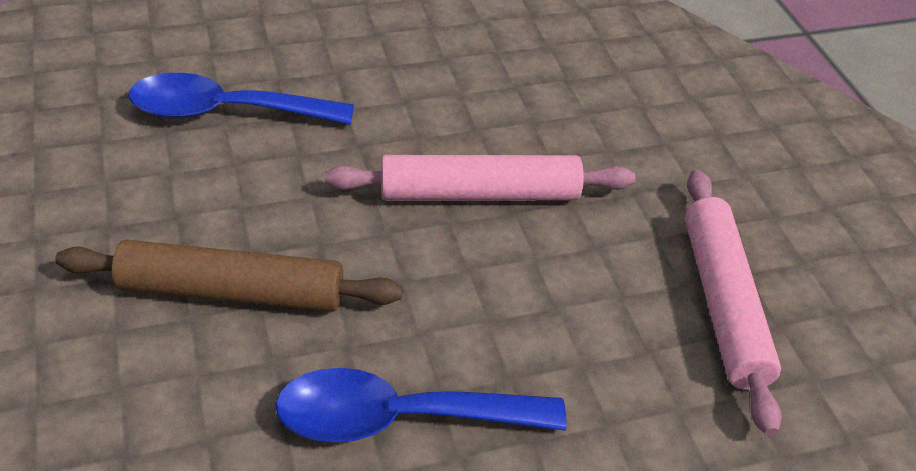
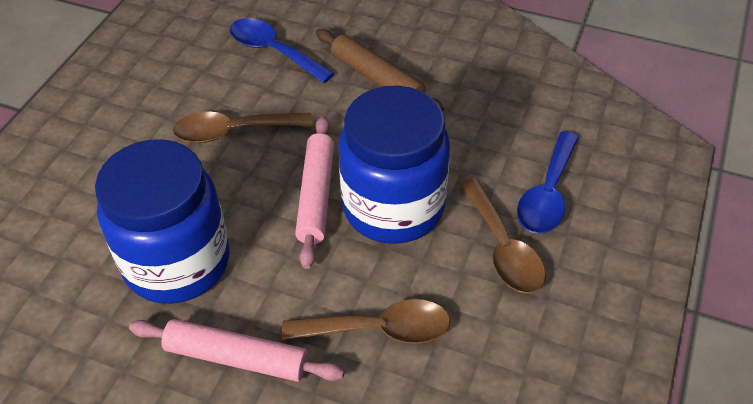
blue jar: 0 -> 2
brown spoon: 0 -> 3

